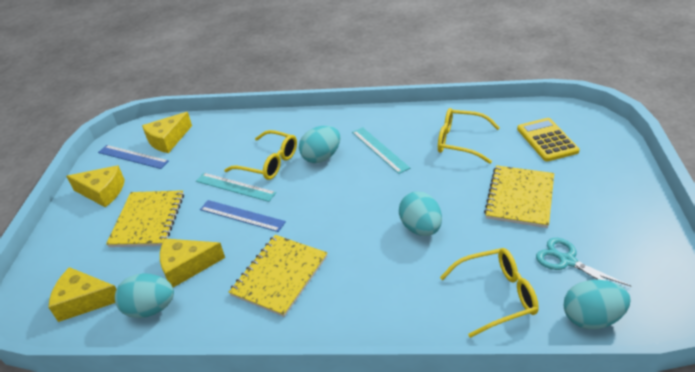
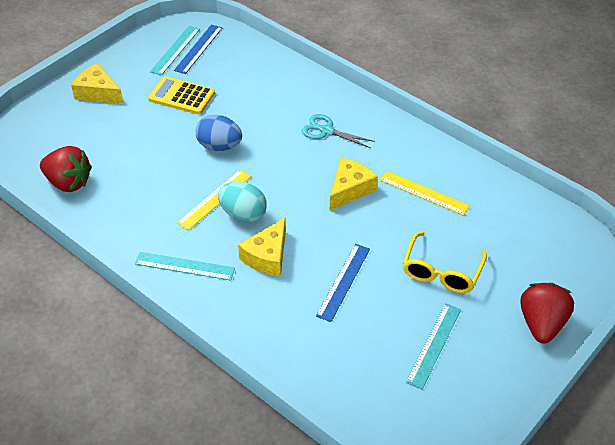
blue egg: 0 -> 1
red strawberry: 0 -> 2
turquoise egg: 4 -> 1
turquoise ruler: 2 -> 3
yellow cheese: 4 -> 3
yellow glasses: 3 -> 1
yellow notebook: 3 -> 0
yellow ruler: 0 -> 2

